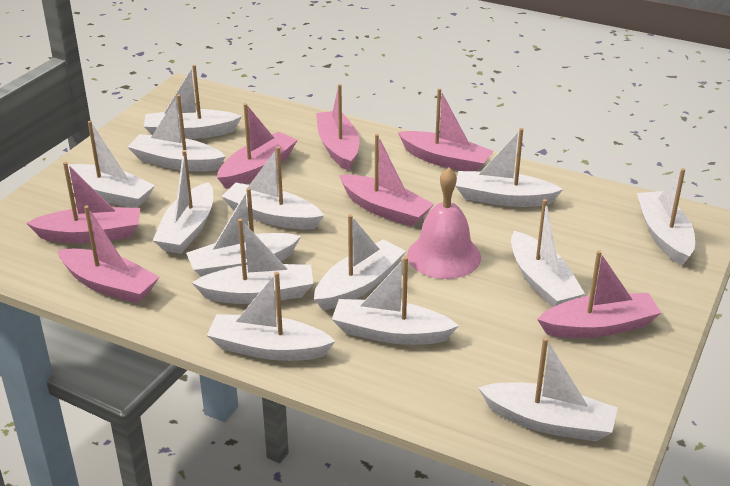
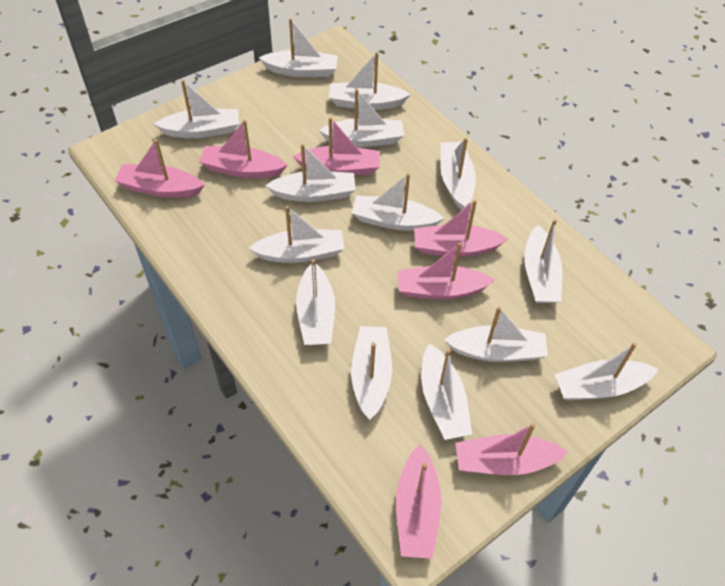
pink bell: 1 -> 0

